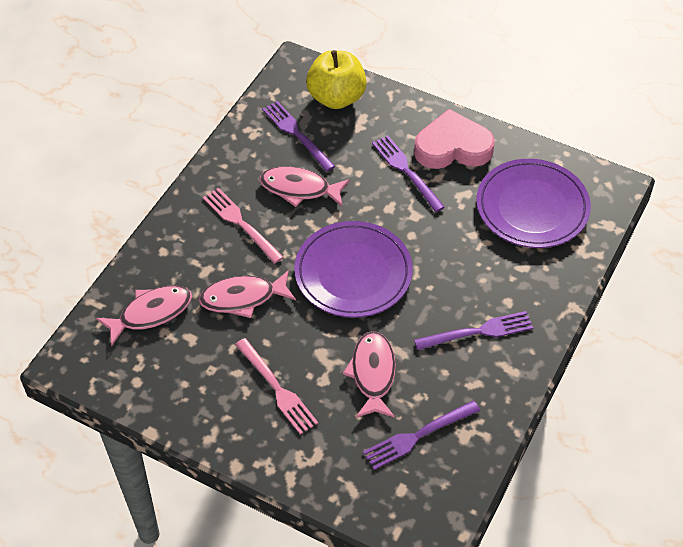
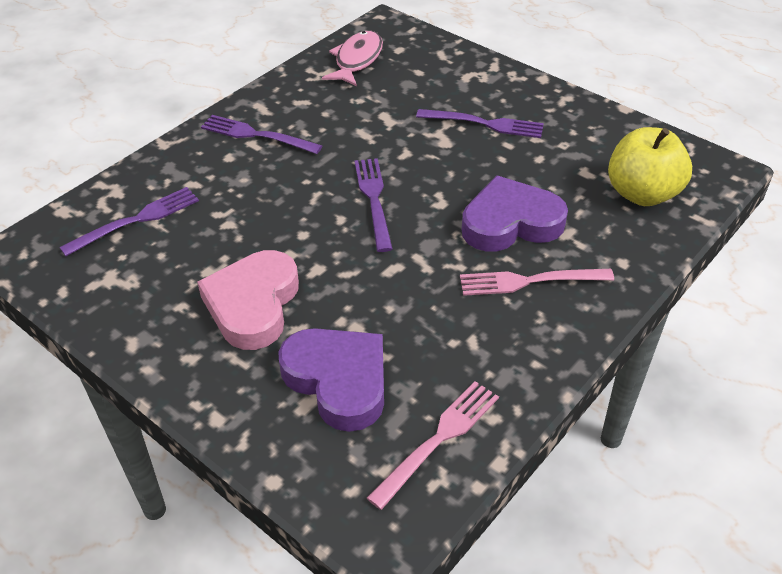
pink fish: 4 -> 1
purple heart: 0 -> 2
purple plate: 2 -> 0

